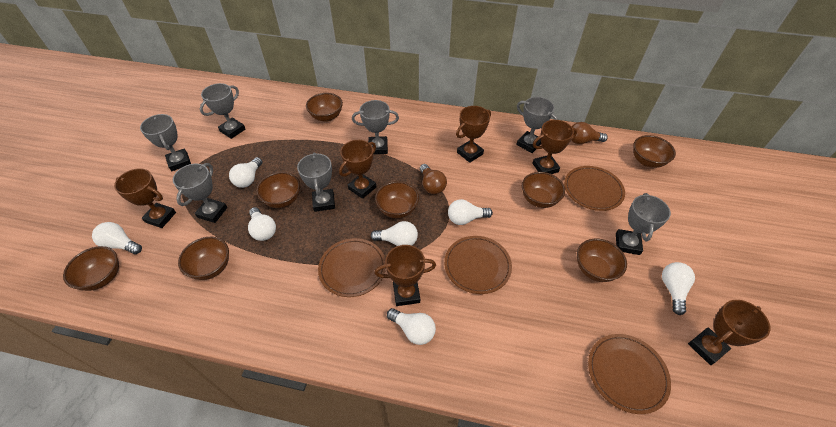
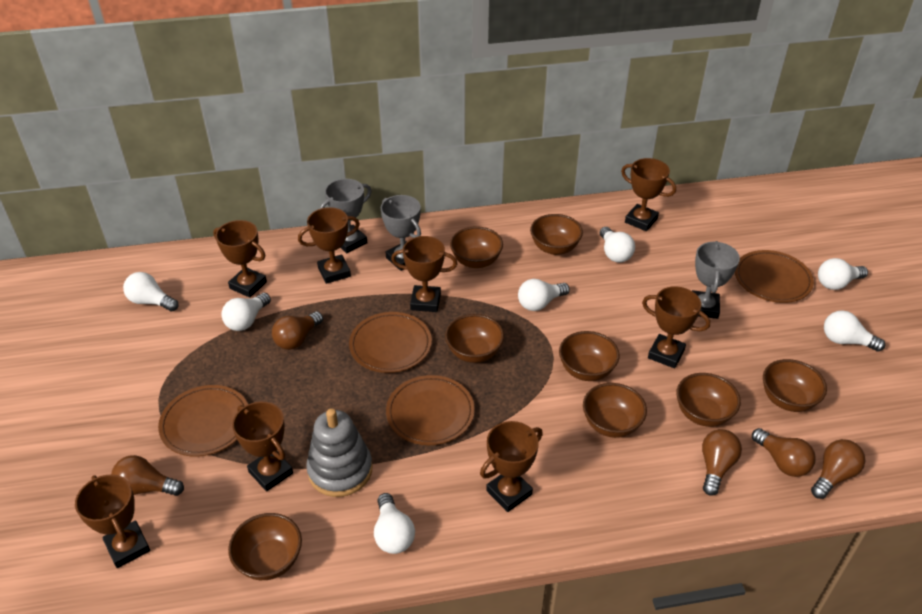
brown light bulb: 2 -> 5
brown trophy: 6 -> 8
grey stacking toy: 0 -> 1
grey trophy: 7 -> 3

